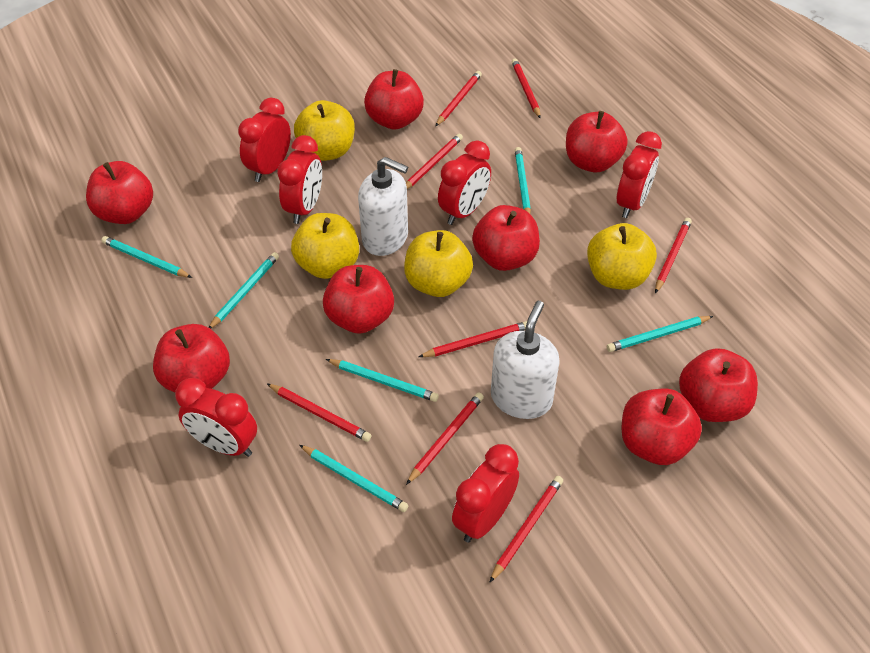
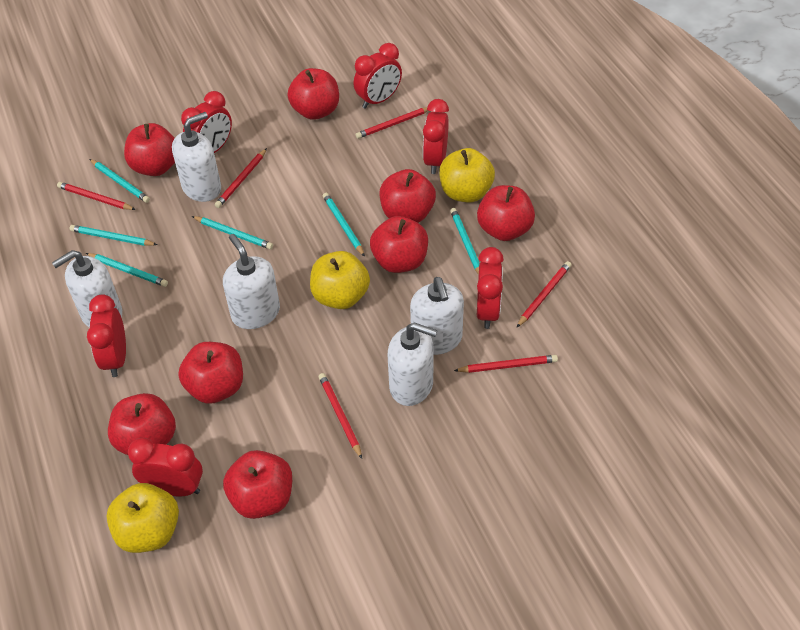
red pencil: 8 -> 6
white soap dispenser: 2 -> 5
yellow apple: 4 -> 3

